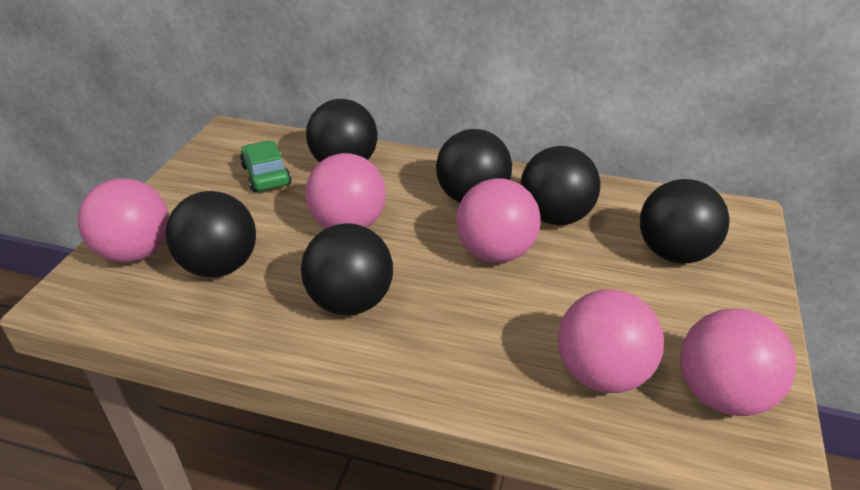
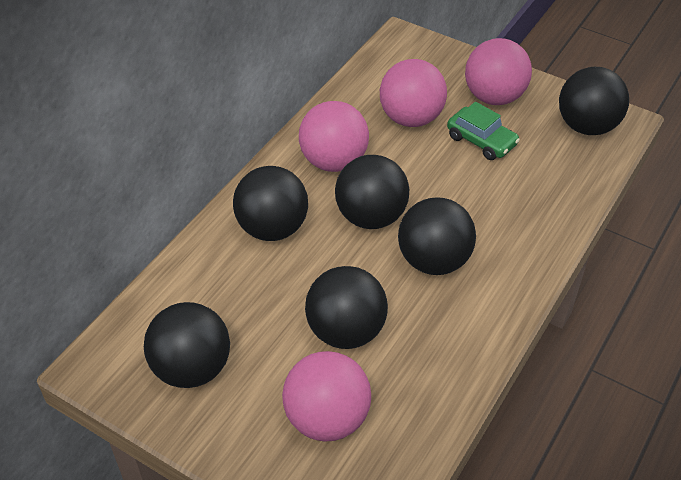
pink ball: 5 -> 4

